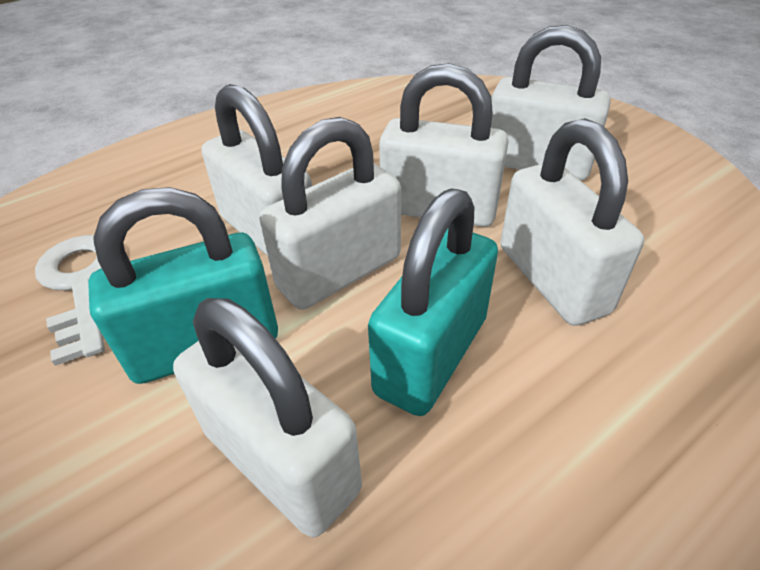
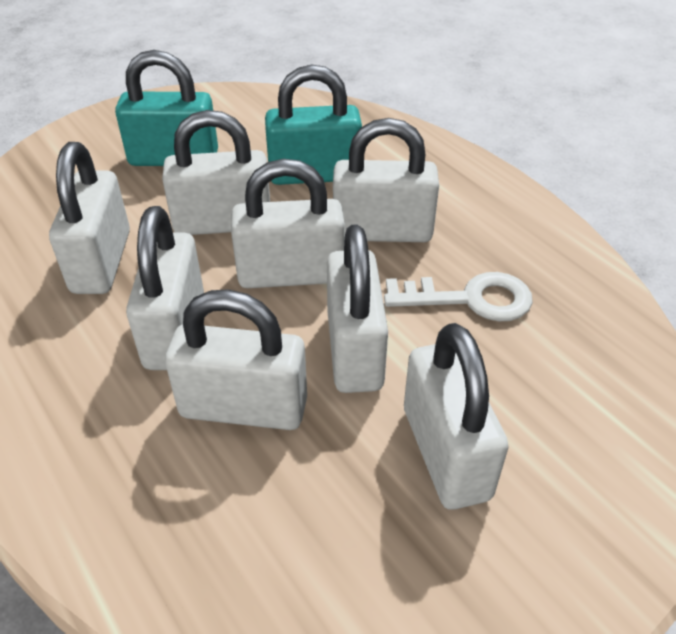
white padlock: 6 -> 8

